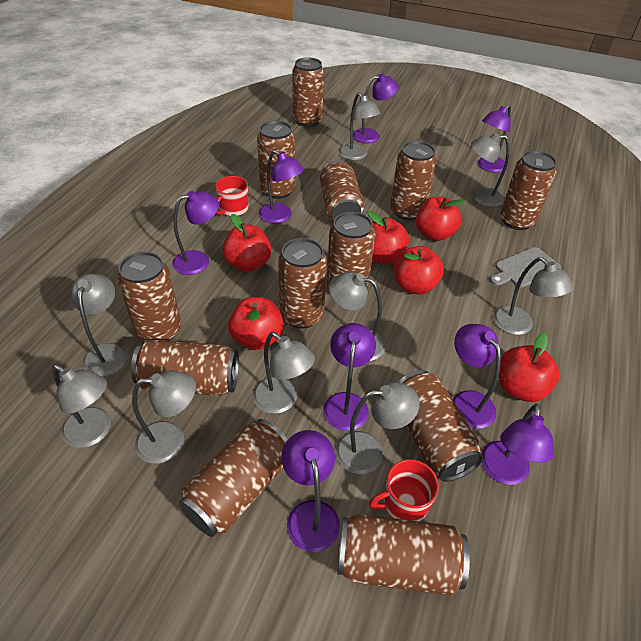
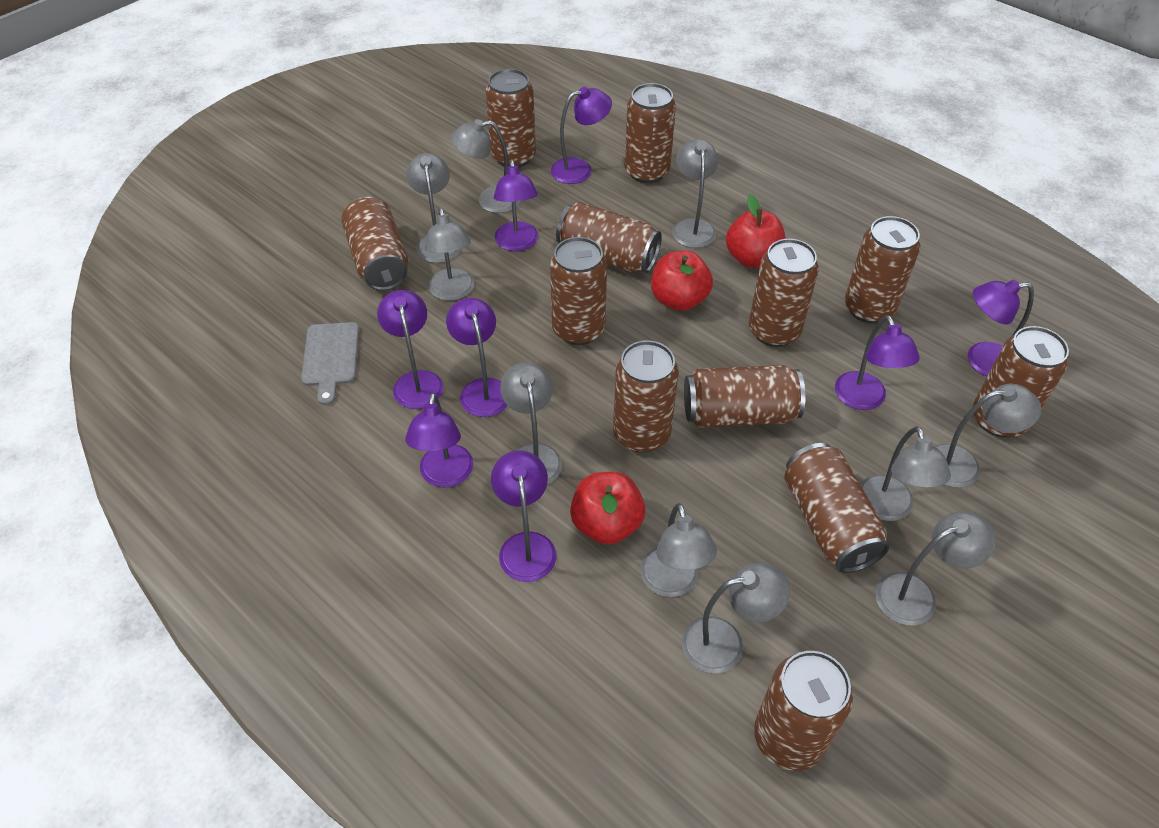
grey lamp: 9 -> 10
red apple: 6 -> 3
red mug: 2 -> 0

